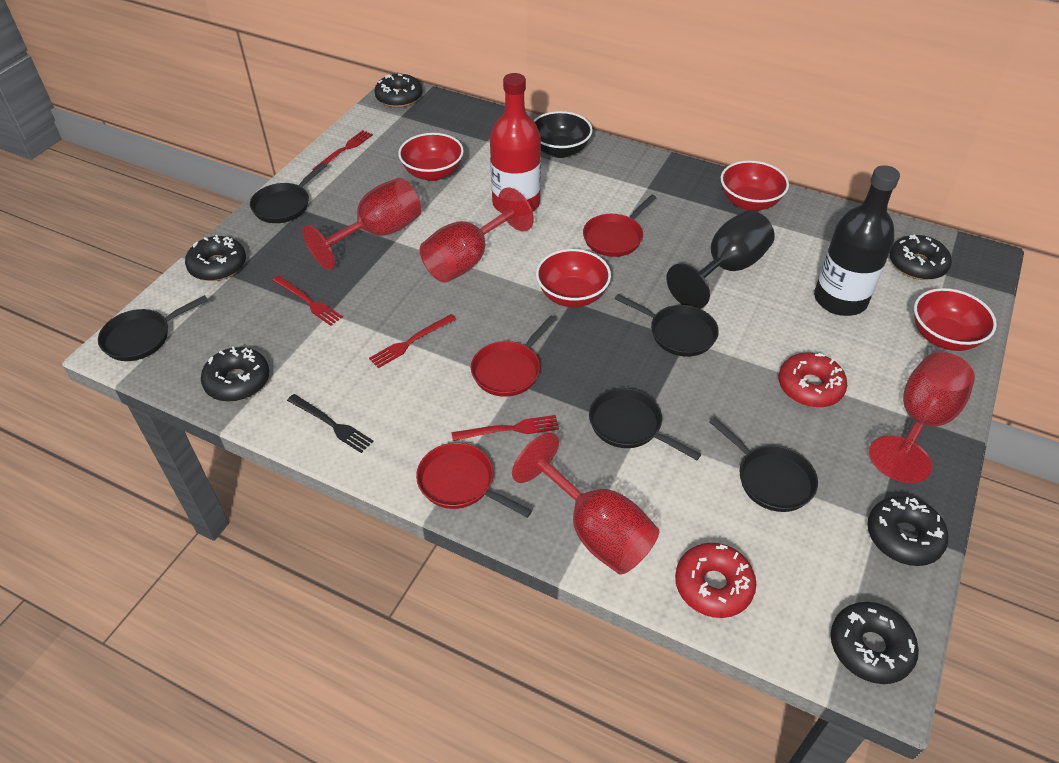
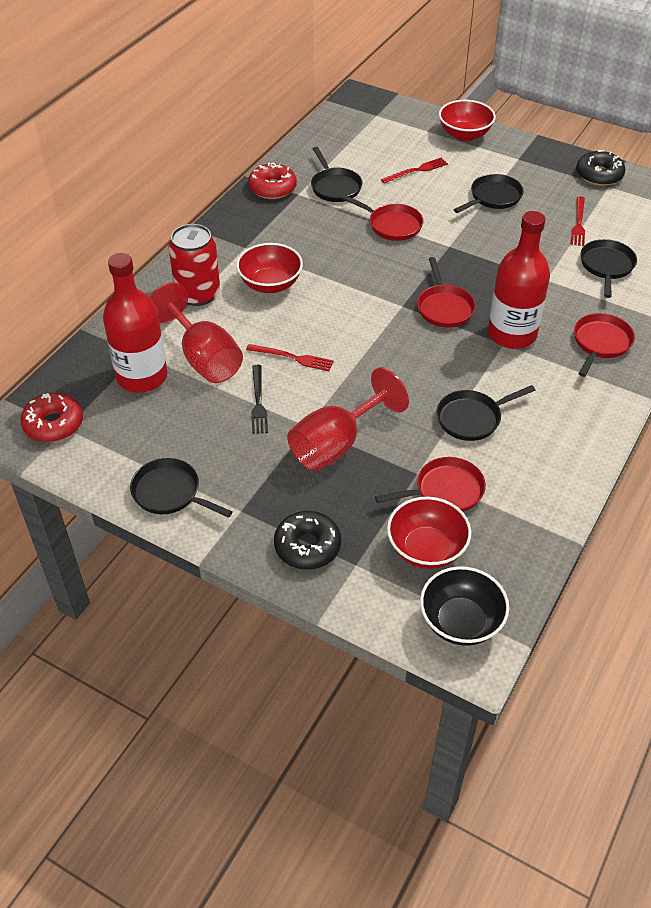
black bottle: 1 -> 0
black donut: 6 -> 2
black goblet: 1 -> 0
red bottle: 1 -> 2
red bowl: 4 -> 3
red can: 0 -> 1
red fork: 4 -> 3
red goblet: 4 -> 2
red pan: 3 -> 4

